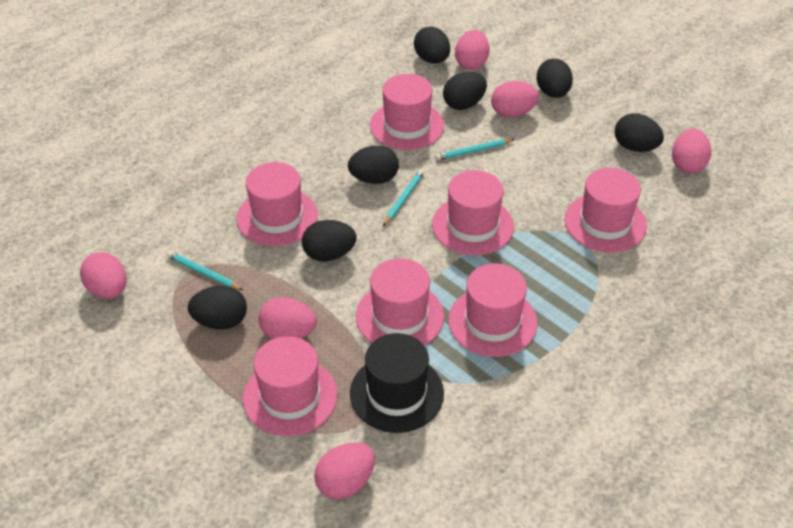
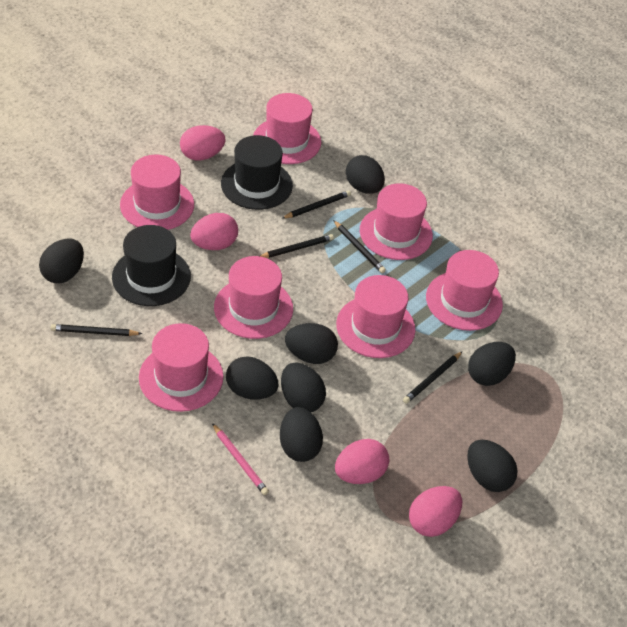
black egg: 7 -> 8
black hat: 1 -> 2
black pencil: 0 -> 5
pink egg: 6 -> 4
pink pencil: 0 -> 1
turquoise pencil: 3 -> 0

